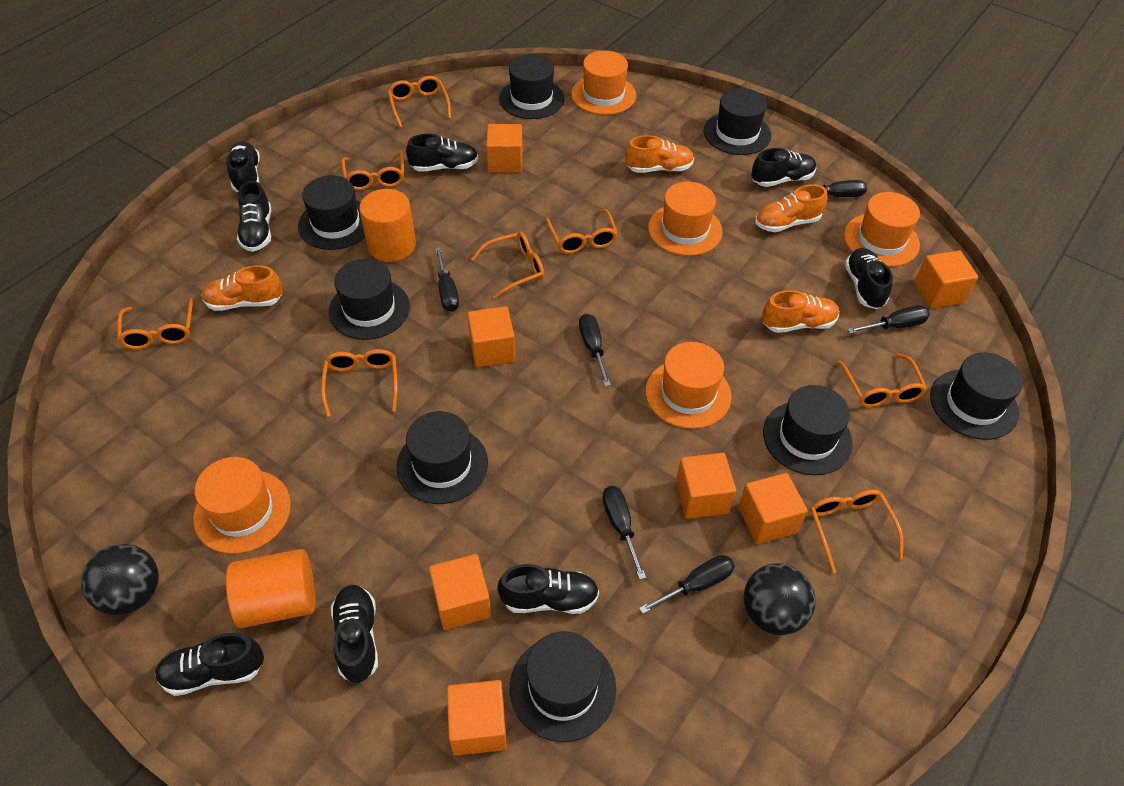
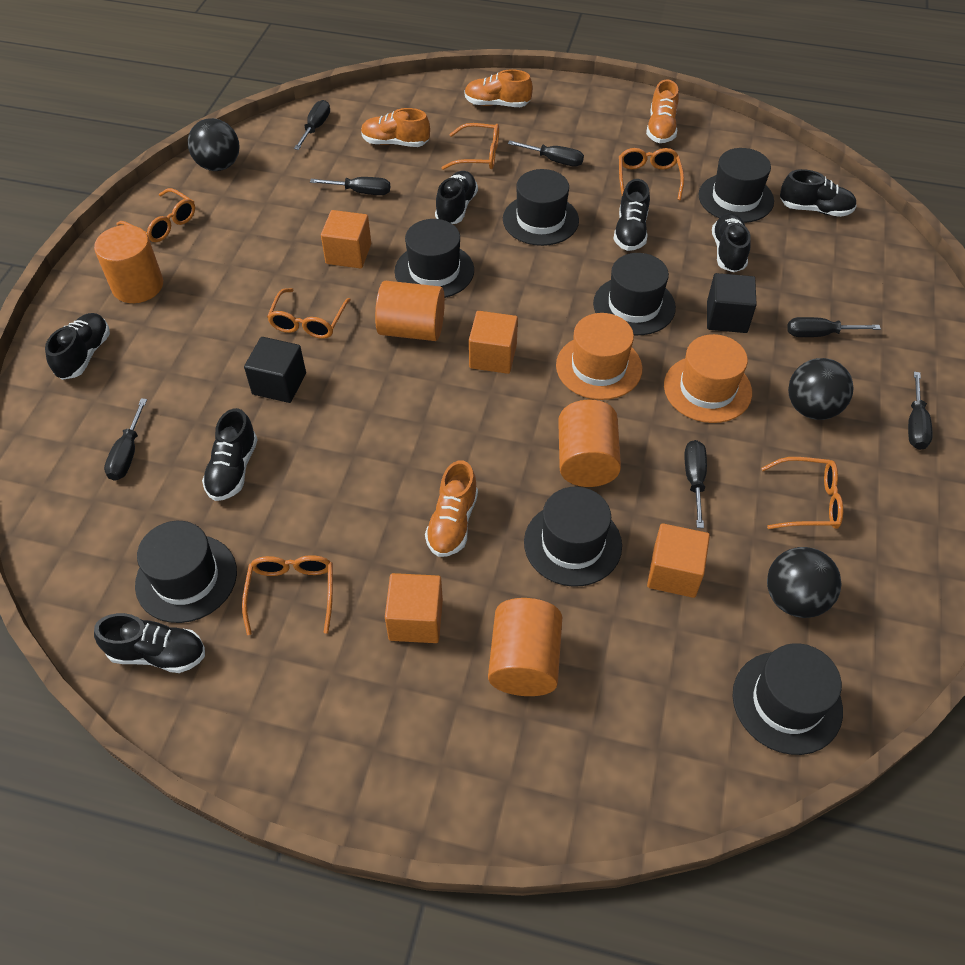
black ball: 2 -> 3
black cube: 0 -> 2
black hat: 8 -> 7
black screwdriver: 6 -> 7
black shoe: 8 -> 7
orange cube: 7 -> 4
orange cylinder: 2 -> 4
orange glasses: 8 -> 6
orange hat: 5 -> 2

